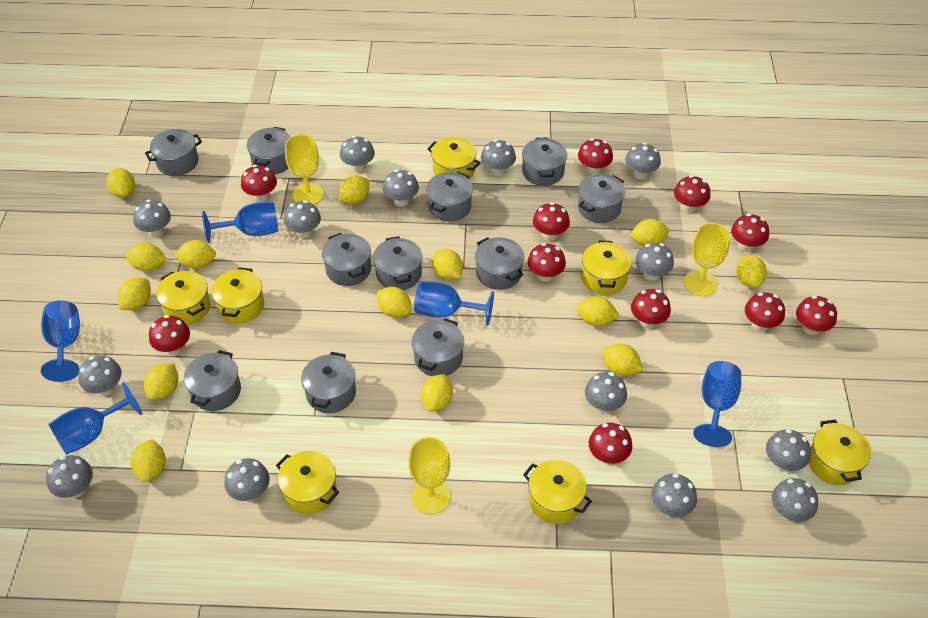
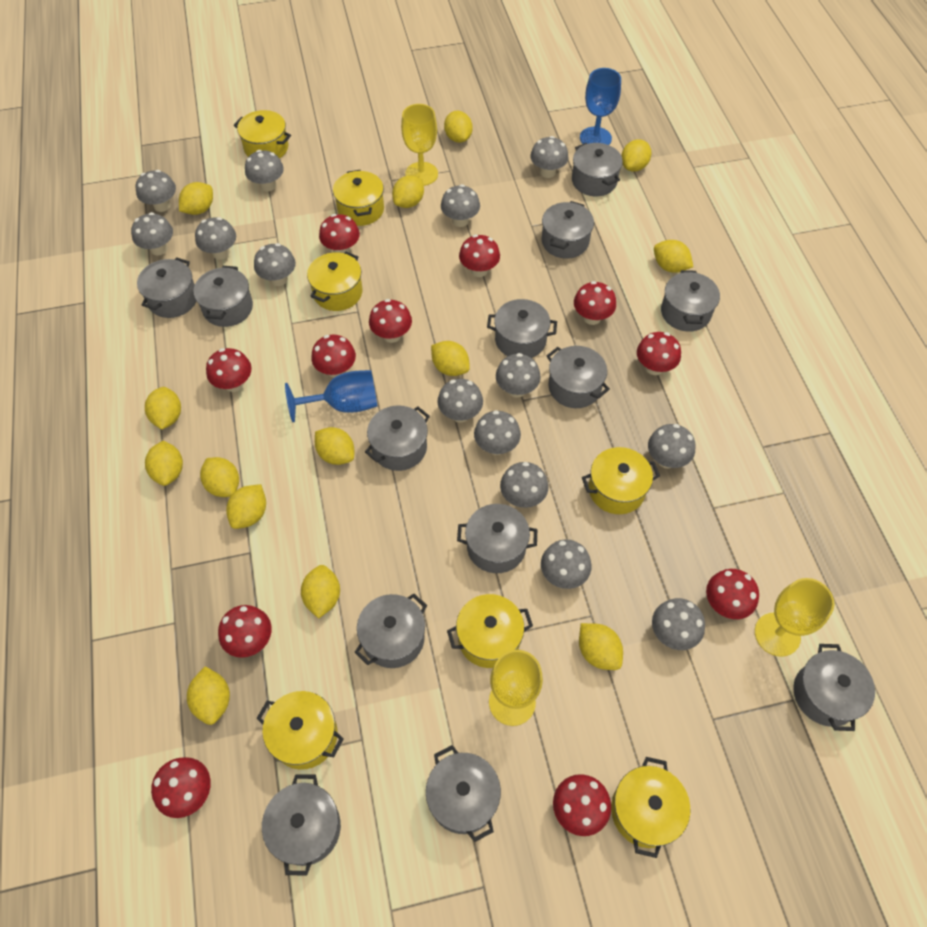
blue goblet: 5 -> 2
grey pot: 11 -> 13

